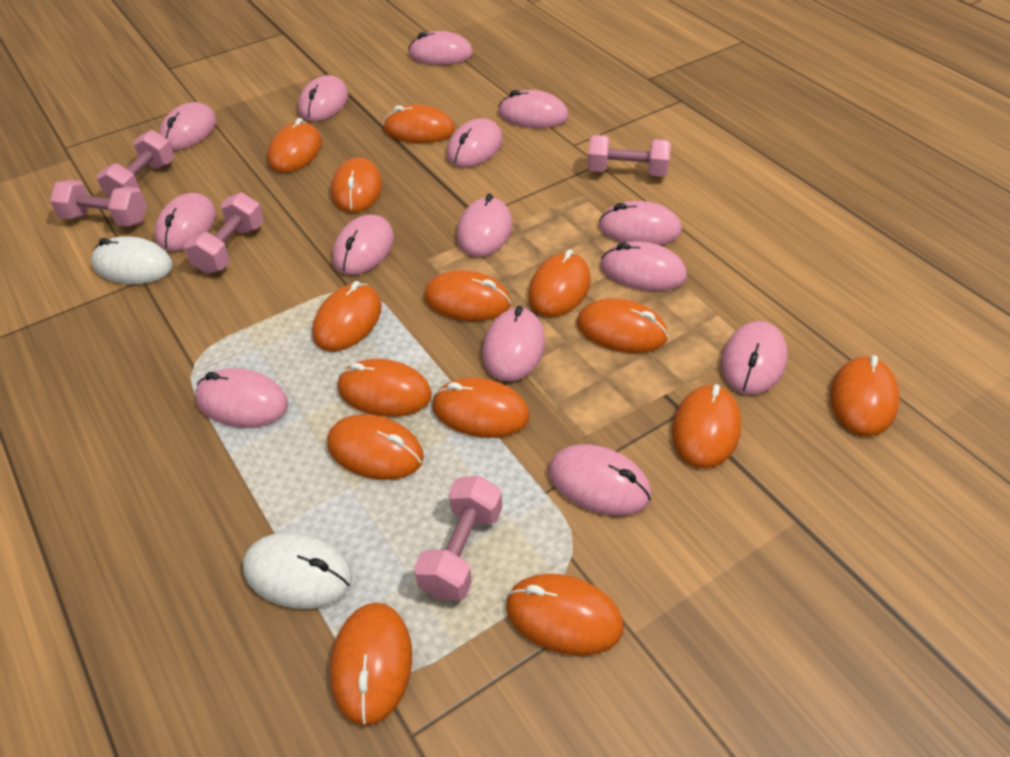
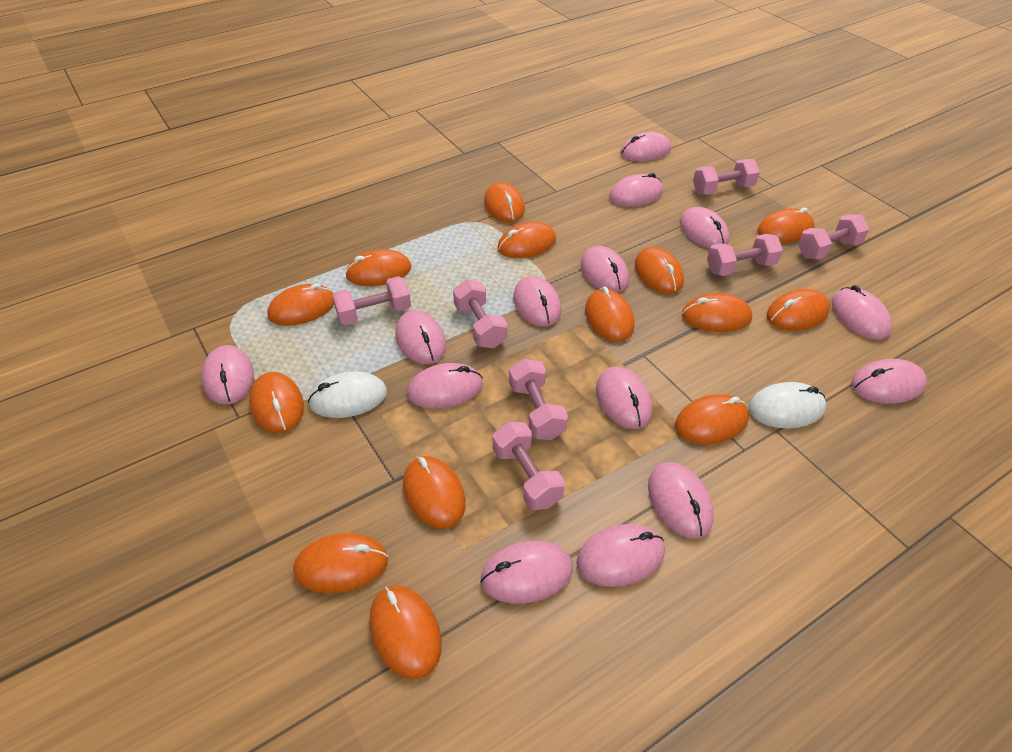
pink dumbbell: 5 -> 7

